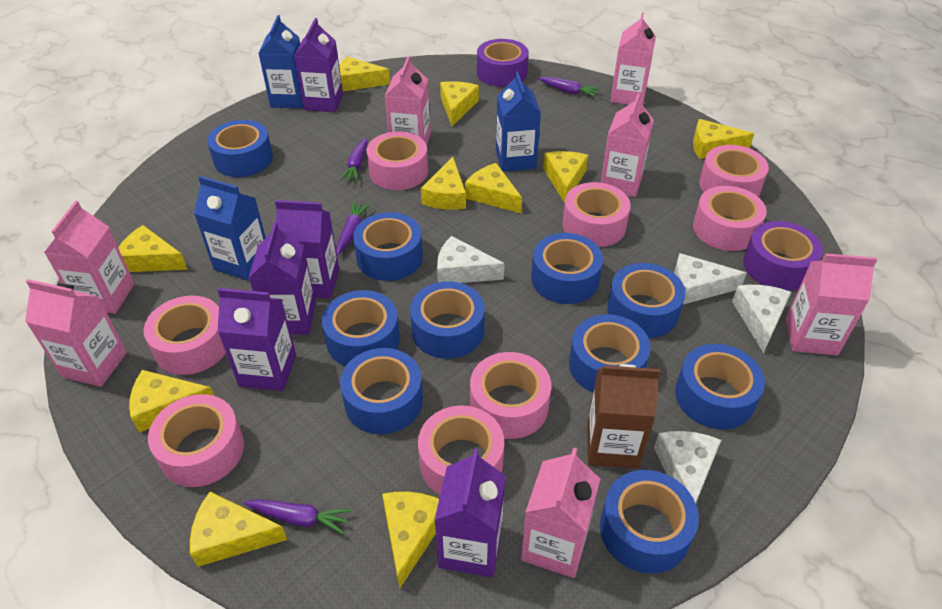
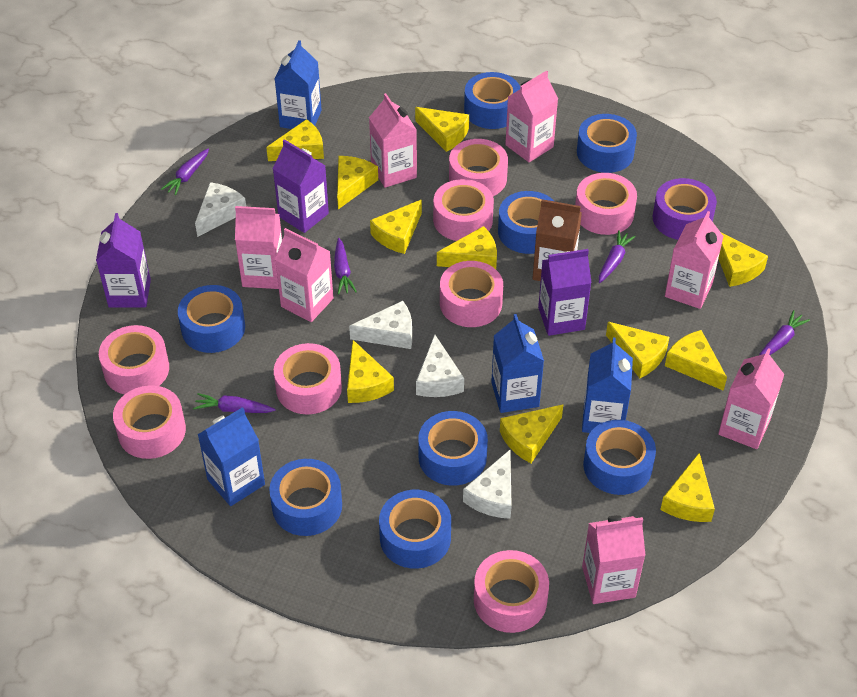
blue carton: 3 -> 4
blue tape: 10 -> 8
purple carrot: 4 -> 5
purple carton: 5 -> 3
purple tape: 2 -> 1
yellow cheese: 10 -> 11

